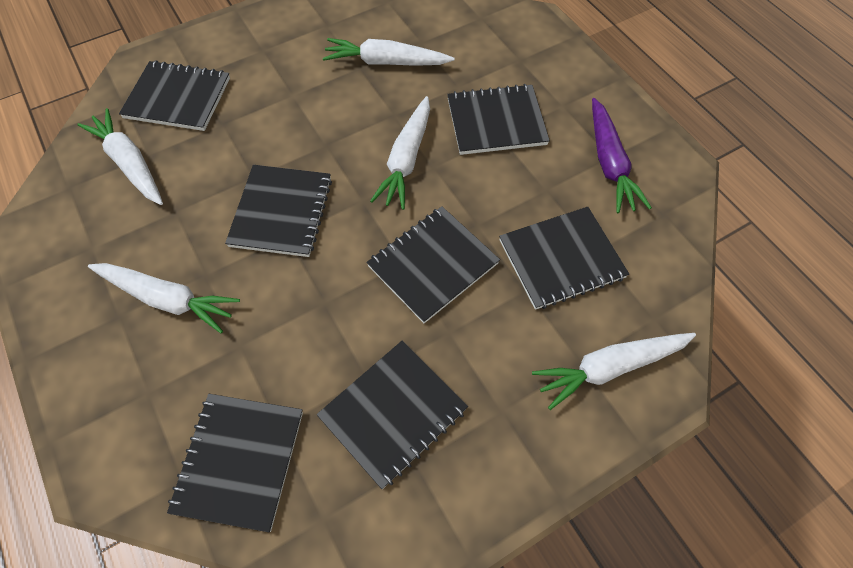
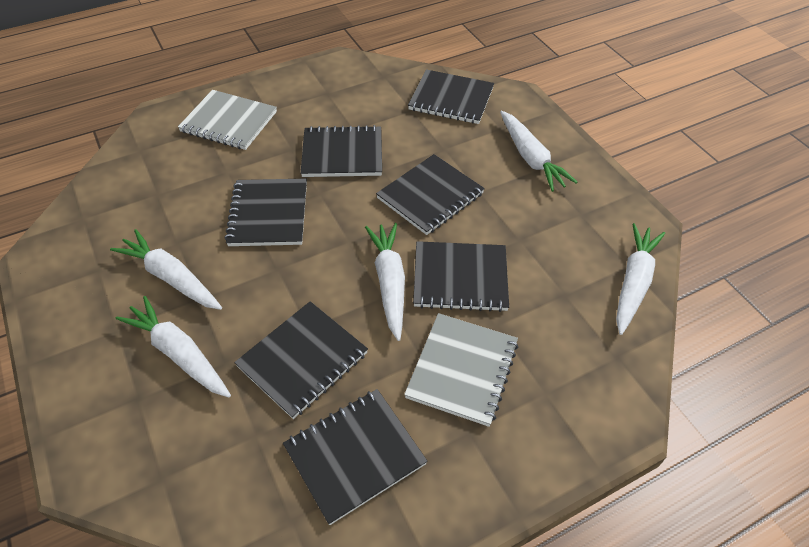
grey notebook: 0 -> 2
purple carrot: 1 -> 0

